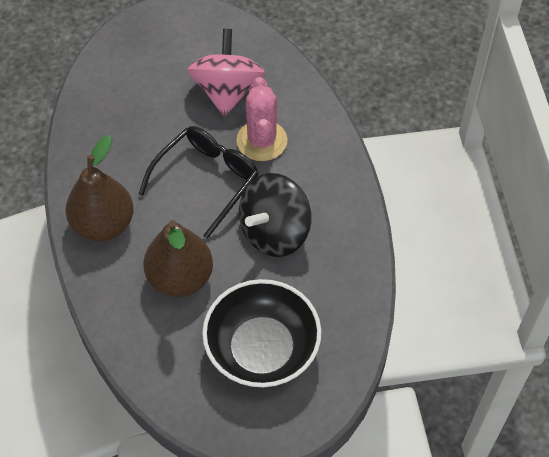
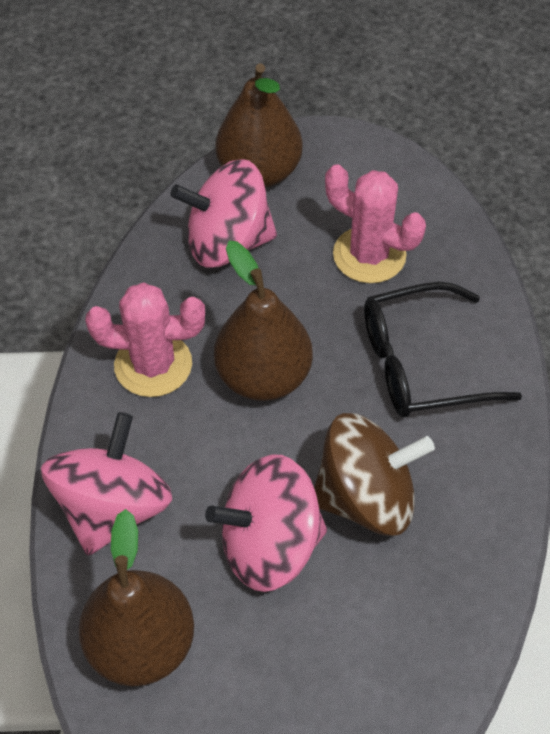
black bowl: 1 -> 0
black spinning top: 1 -> 0
brown pear: 2 -> 3
brown spinning top: 0 -> 1
pink cactus: 1 -> 2
pink spinning top: 1 -> 3

